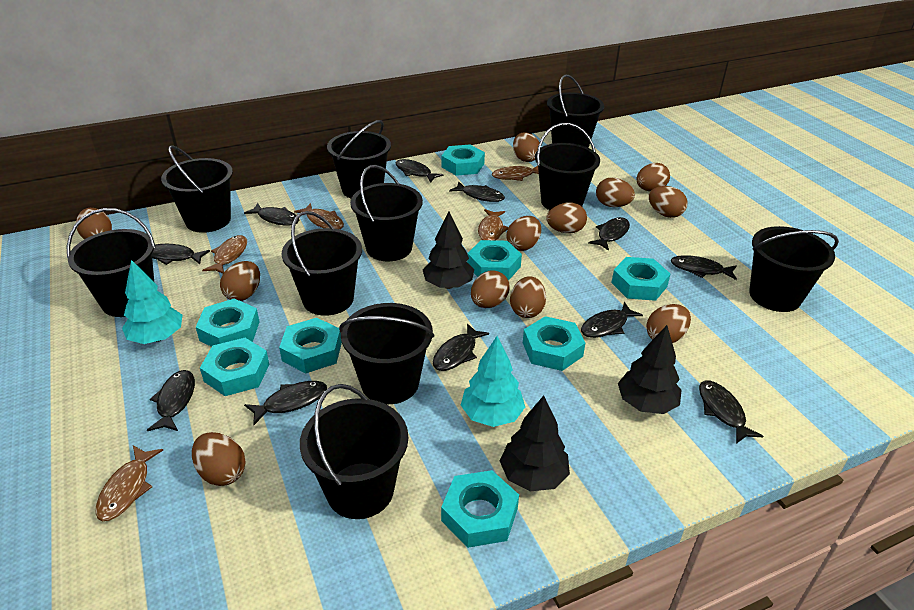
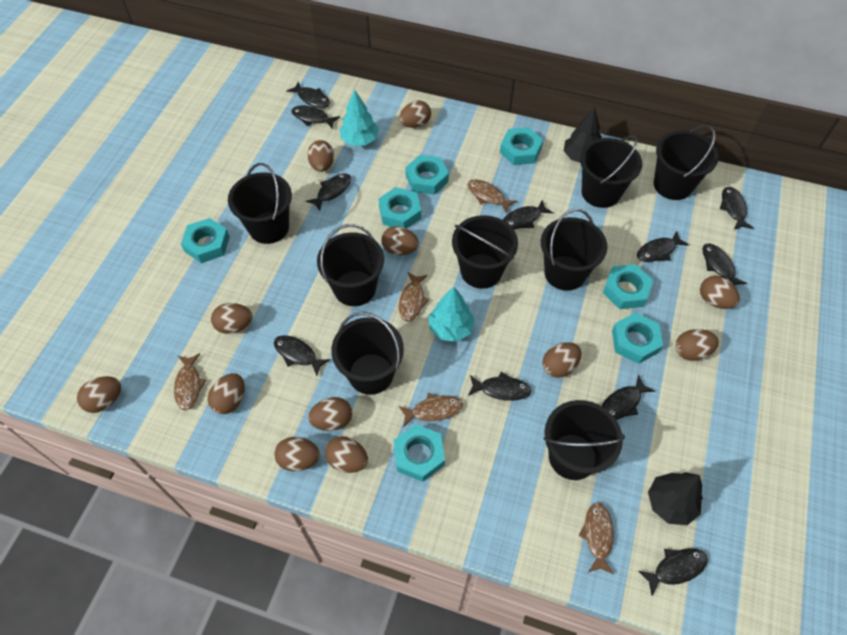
black bucket: 10 -> 8
black tree: 3 -> 2
turquoise nut: 8 -> 7

